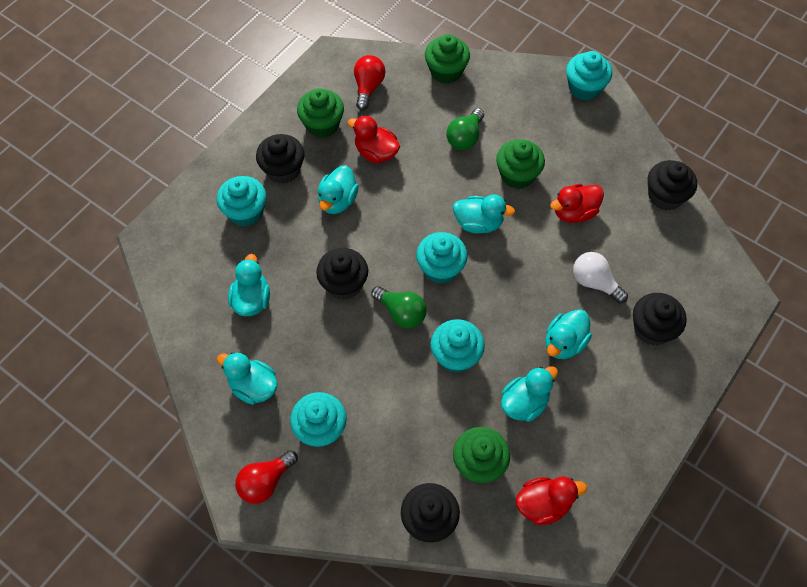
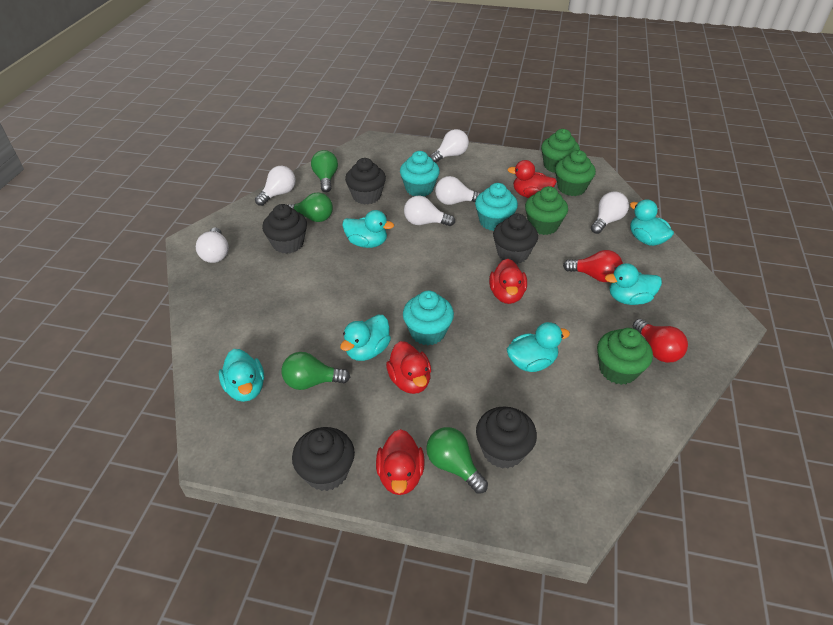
green light bulb: 2 -> 4
red duck: 3 -> 4
turquoise cupcake: 5 -> 3
white light bulb: 1 -> 6

